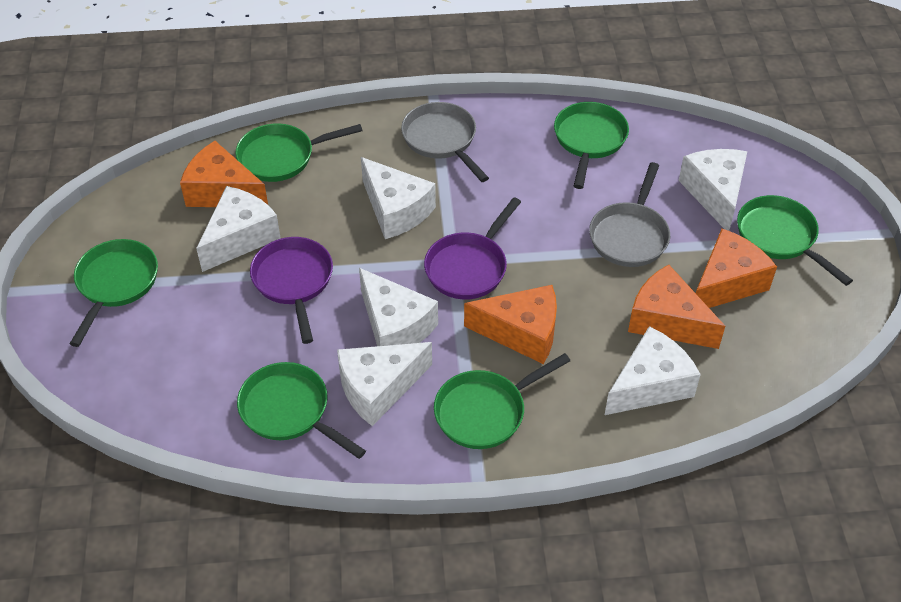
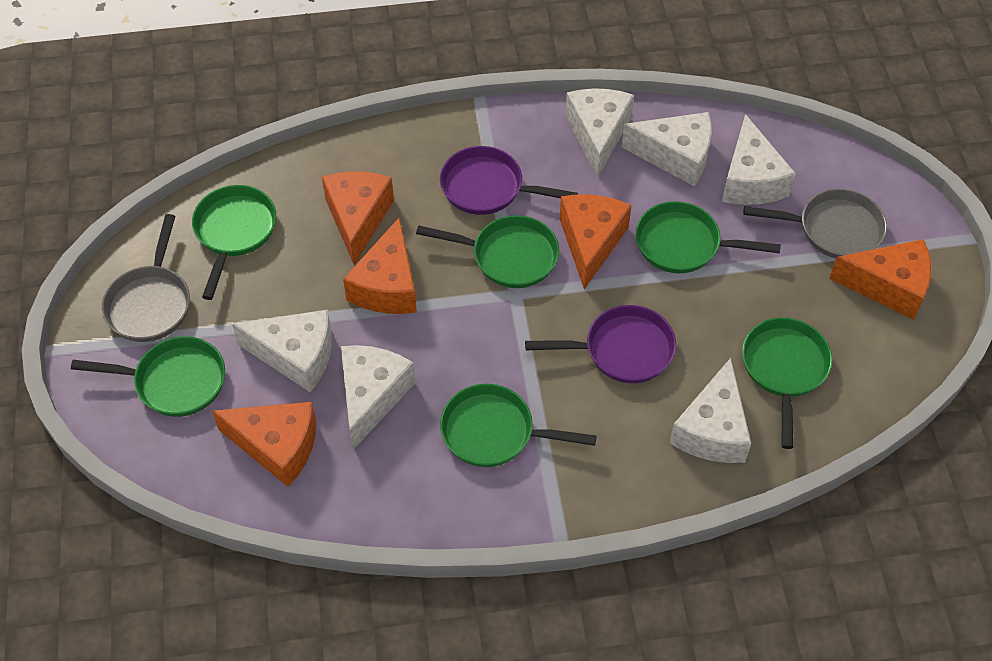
orange cheese: 4 -> 5

